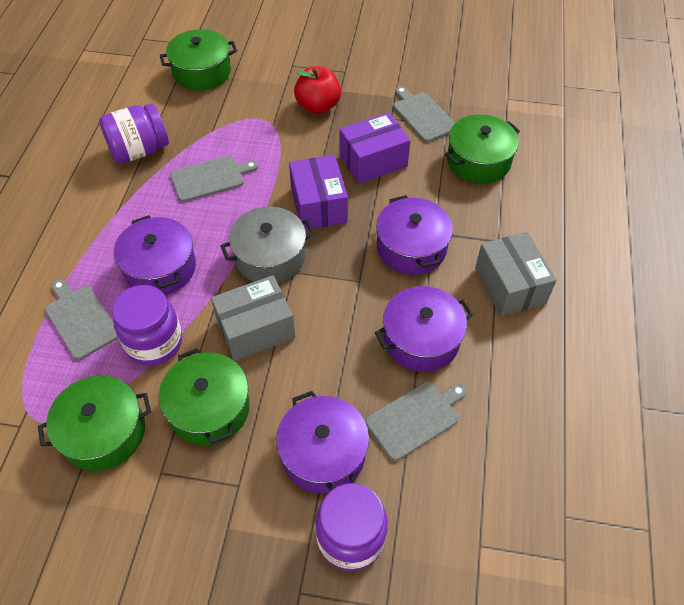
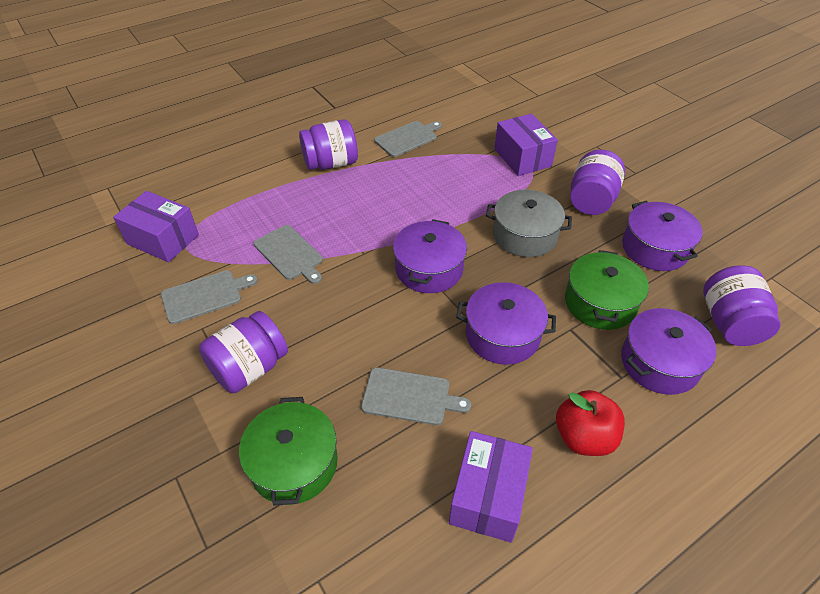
green pot: 4 -> 2
grey box: 2 -> 0
purple box: 2 -> 3
purple jar: 3 -> 4

